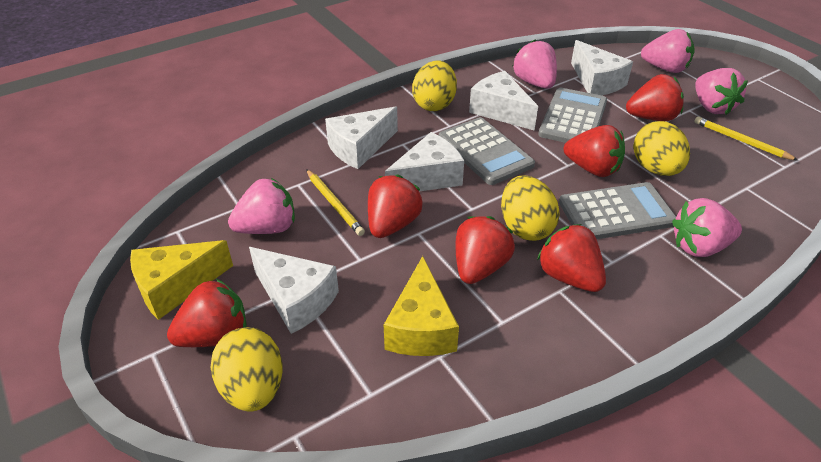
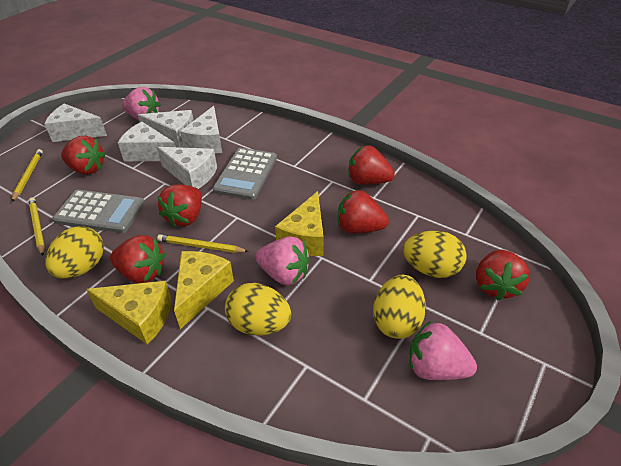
grey calculator: 3 -> 2
pink strawberry: 5 -> 3
yellow cheese: 2 -> 3
yellow pencil: 2 -> 3

